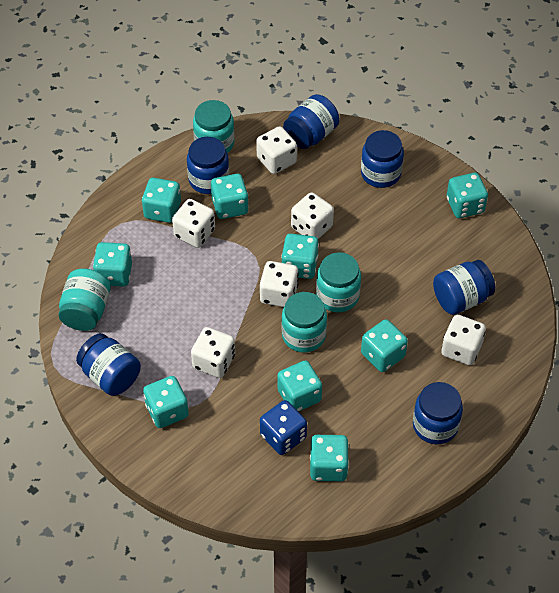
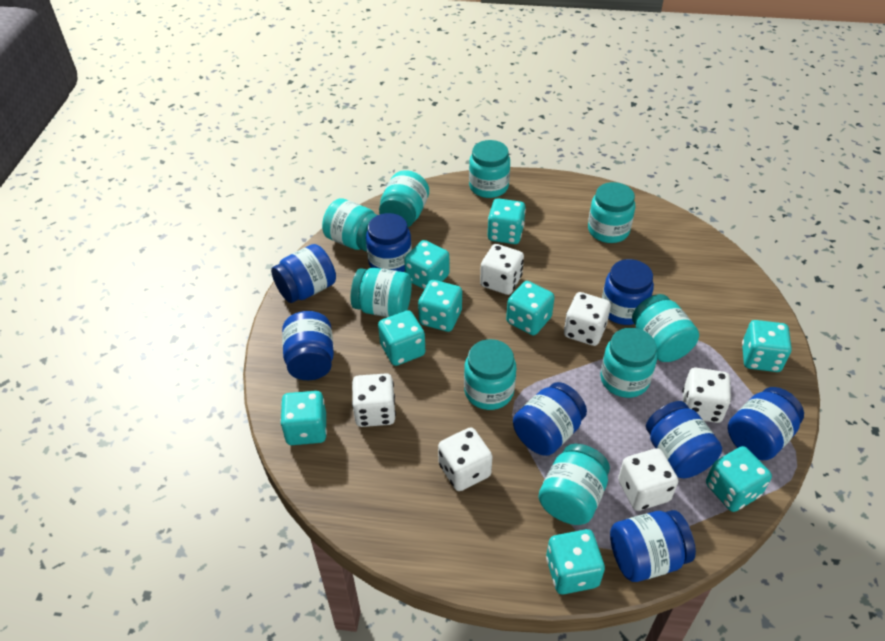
blue dice: 1 -> 0
blue jar: 6 -> 8
turquoise jar: 4 -> 9

